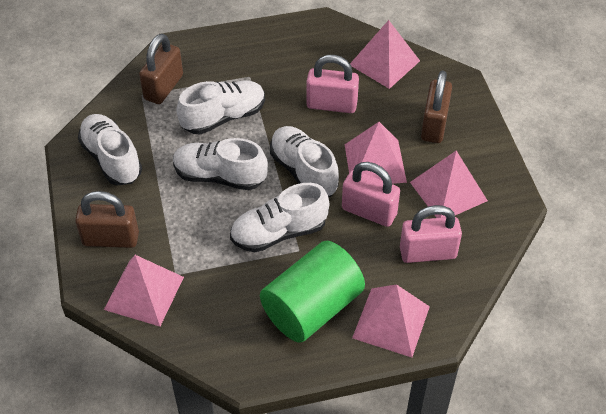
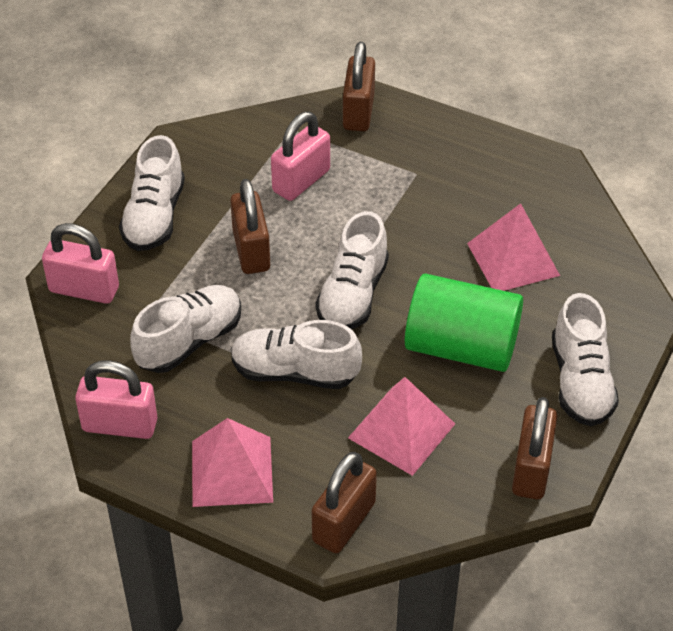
brown padlock: 3 -> 4
pink pyramid: 5 -> 3

